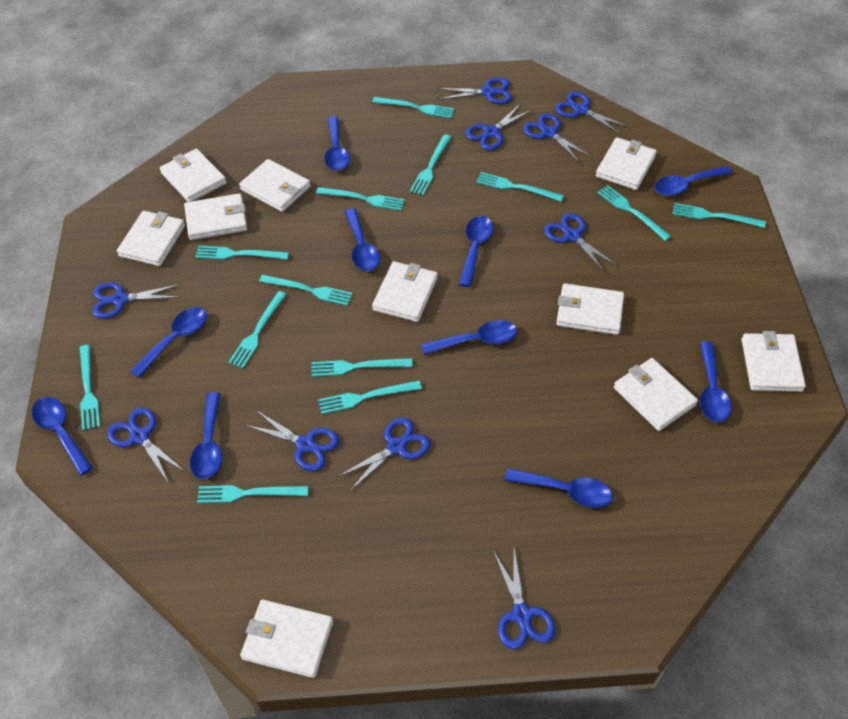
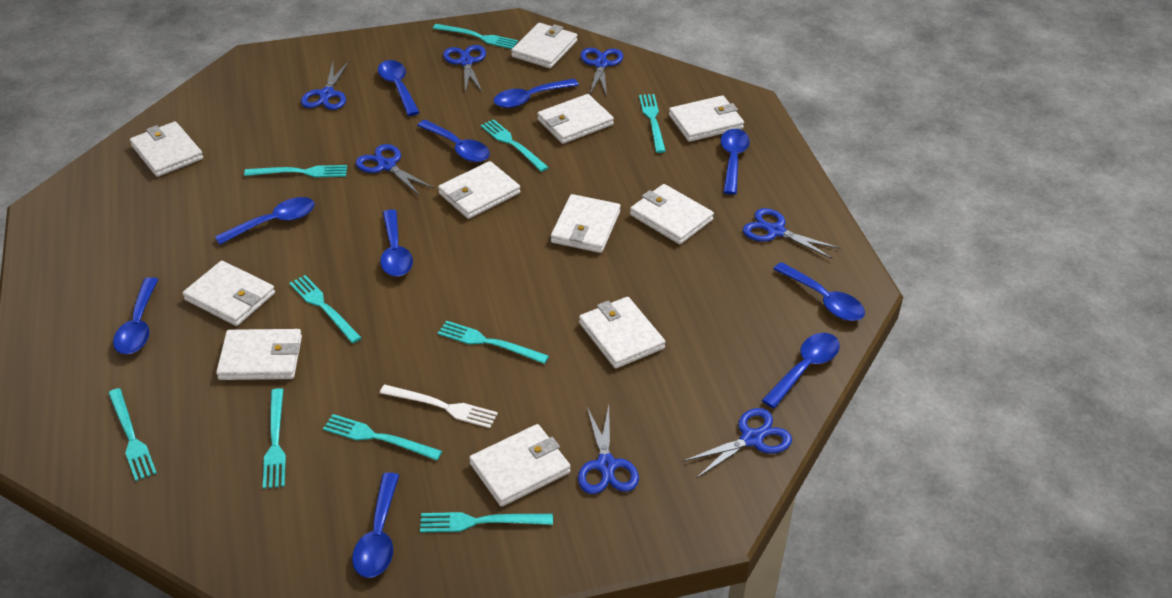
blue scissors: 10 -> 7
turquoise fork: 13 -> 10
white fork: 0 -> 1
white wallet: 10 -> 11

